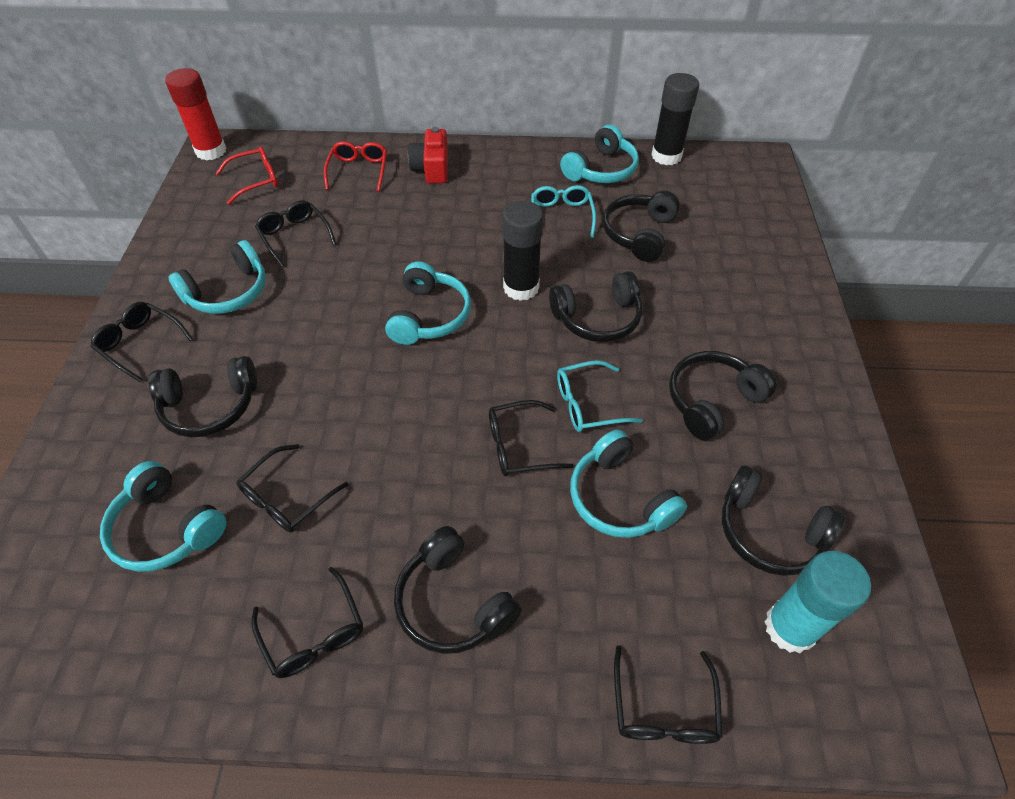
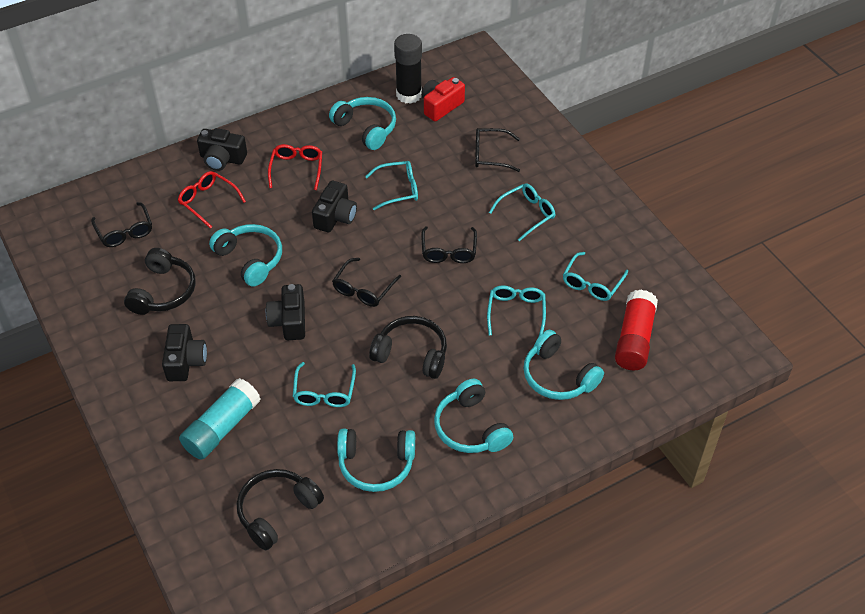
black camera: 0 -> 4
black glasses: 6 -> 4
black glue stick: 2 -> 1
black headphones: 6 -> 3
turquoise glasses: 2 -> 5

